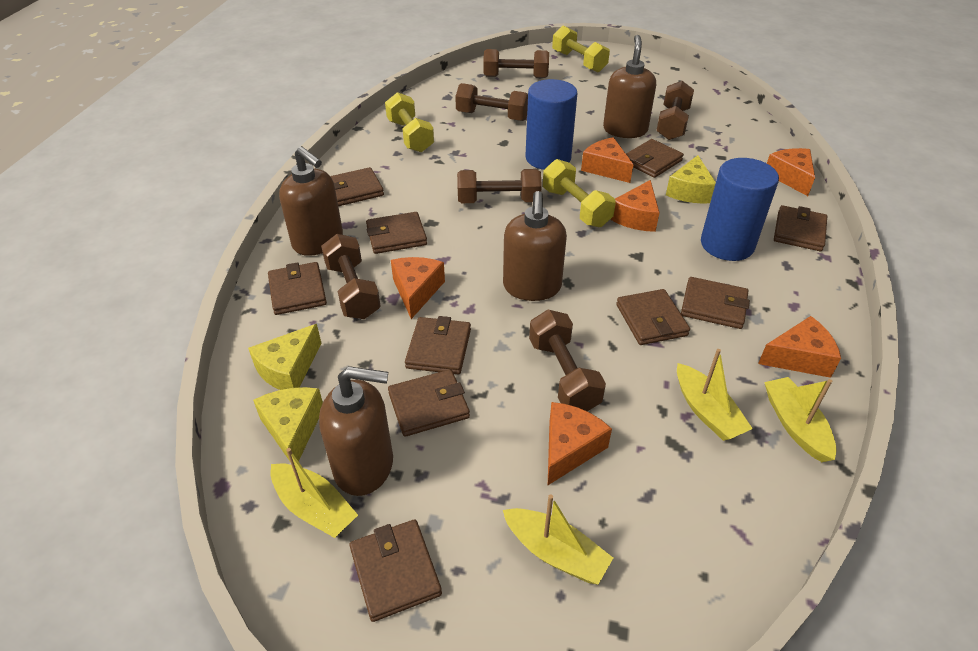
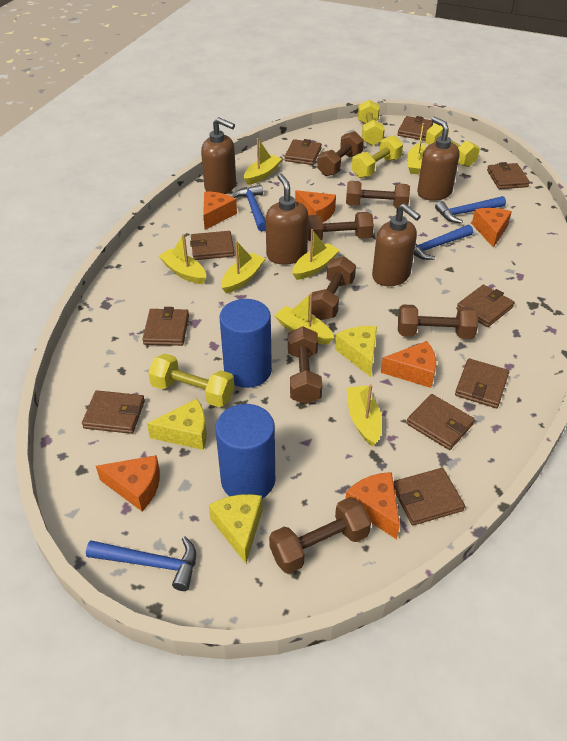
blue hammer: 0 -> 4
brown dumbbell: 6 -> 7
yellow boat: 4 -> 7
yellow dumbbell: 3 -> 4

